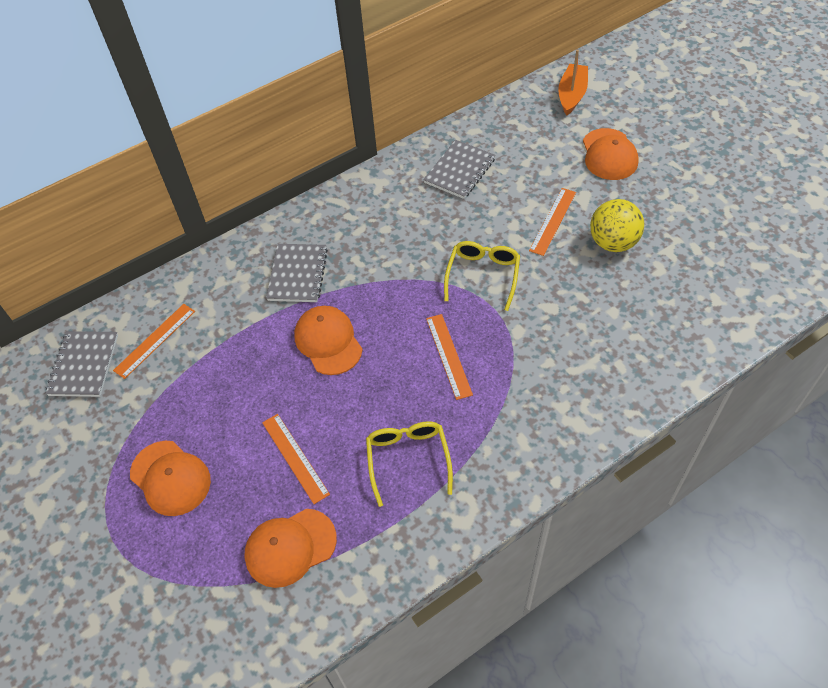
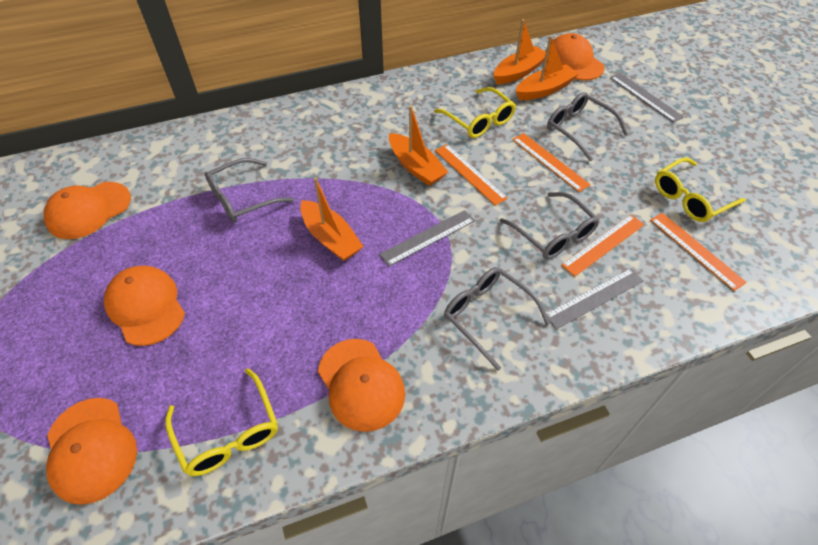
grey glasses: 0 -> 4
grey notebook: 3 -> 0
grey ruler: 0 -> 3
orange boat: 1 -> 4
orange cap: 4 -> 5
yellow ball: 1 -> 0
yellow glasses: 2 -> 3

